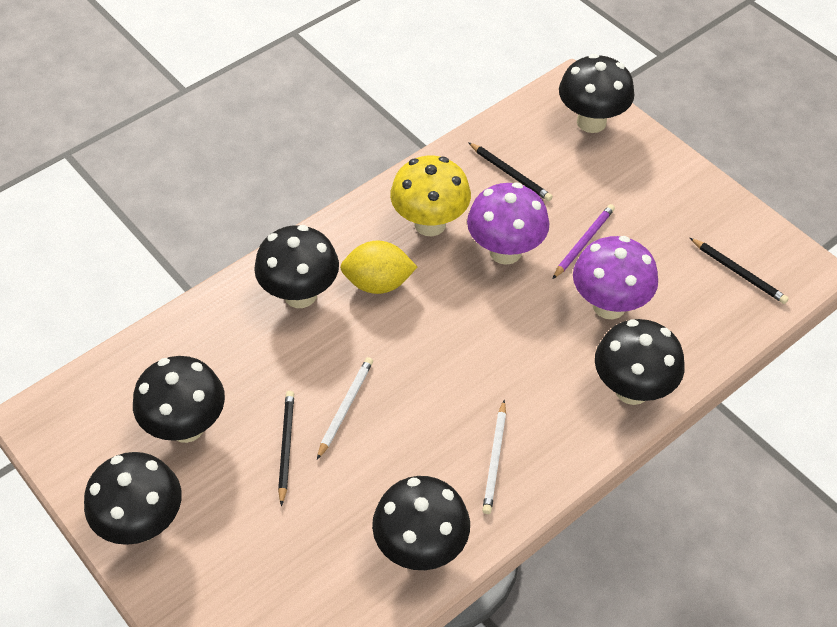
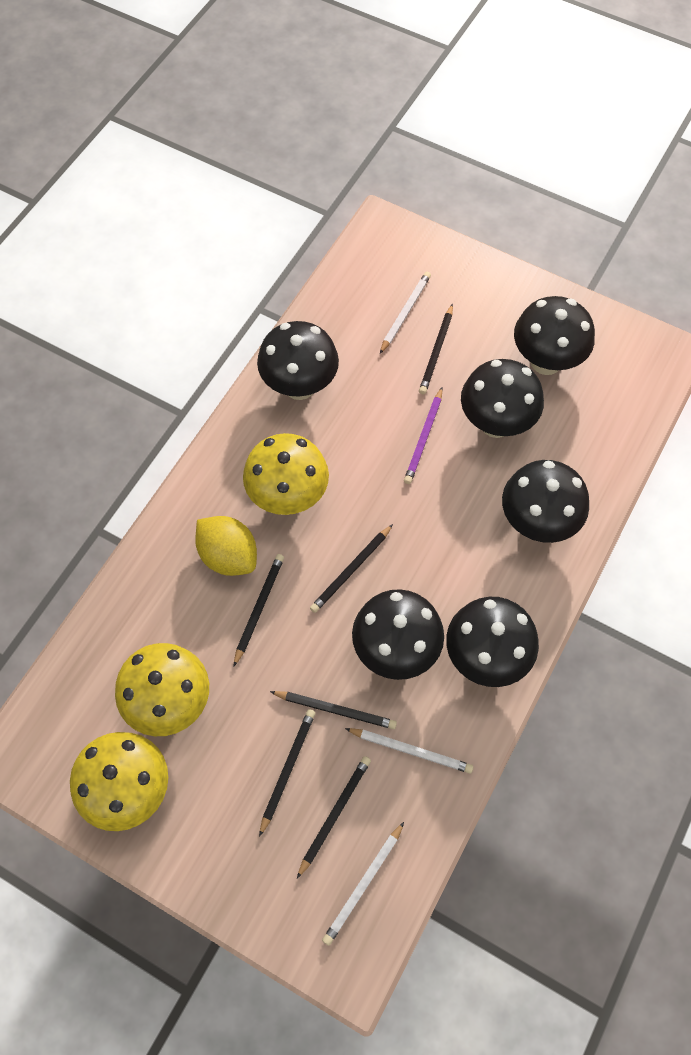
black pencil: 3 -> 6
purple mushroom: 2 -> 0
white pencil: 2 -> 3
yellow mushroom: 1 -> 3

